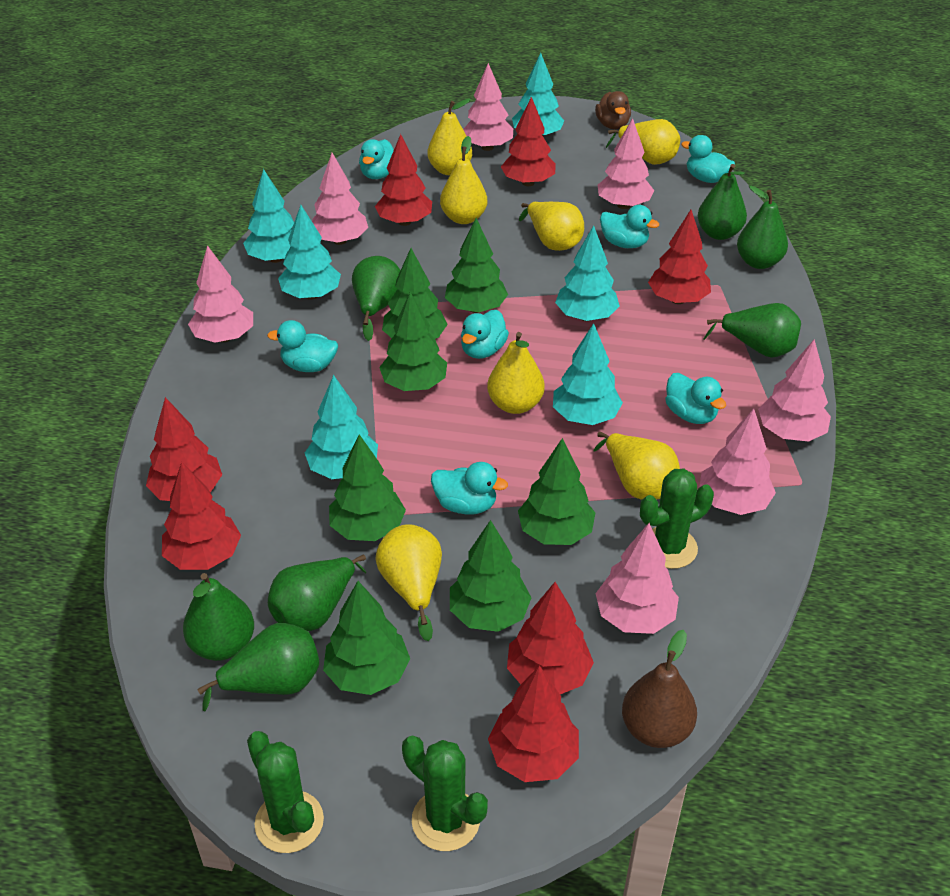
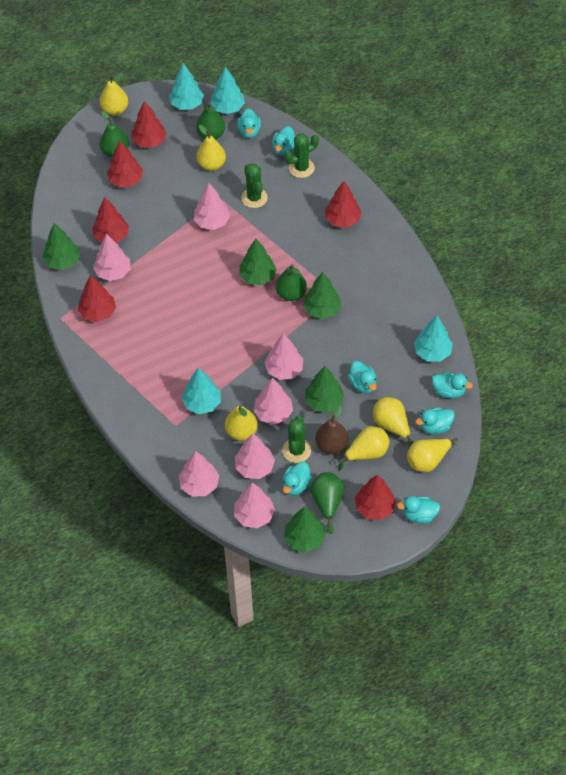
brown duck: 1 -> 0
green pear: 7 -> 4
green tree: 7 -> 5
red tree: 7 -> 6
turquoise tree: 6 -> 4
yellow pear: 7 -> 6

